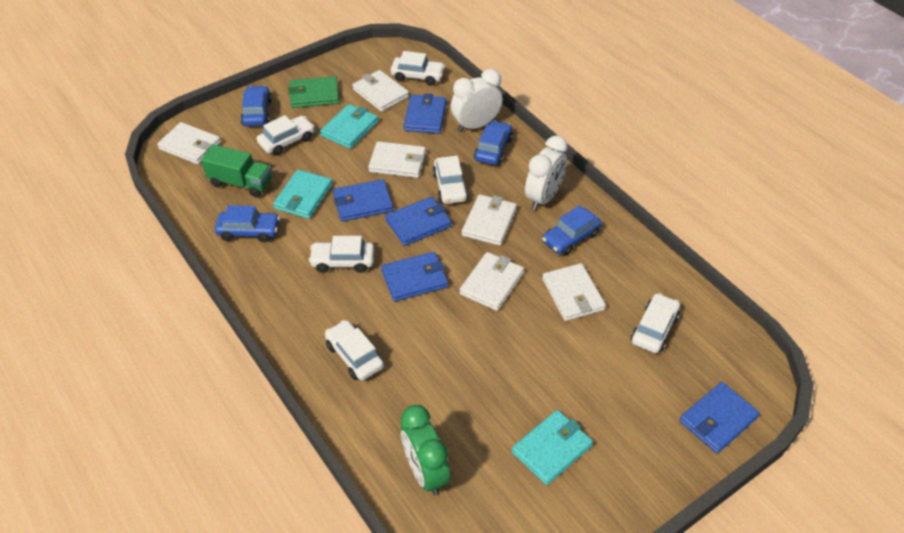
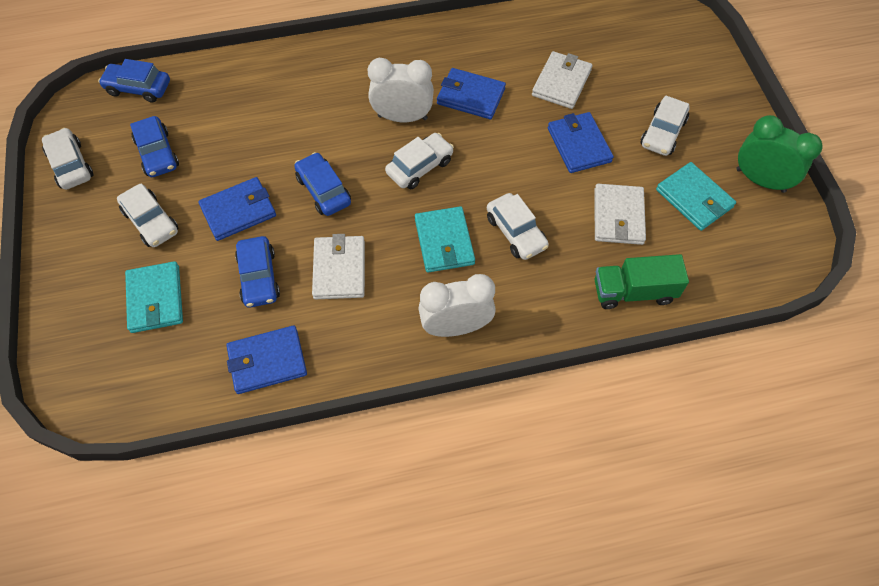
blue wallet: 5 -> 4
green wallet: 1 -> 0
white car: 6 -> 5
white wallet: 6 -> 3

